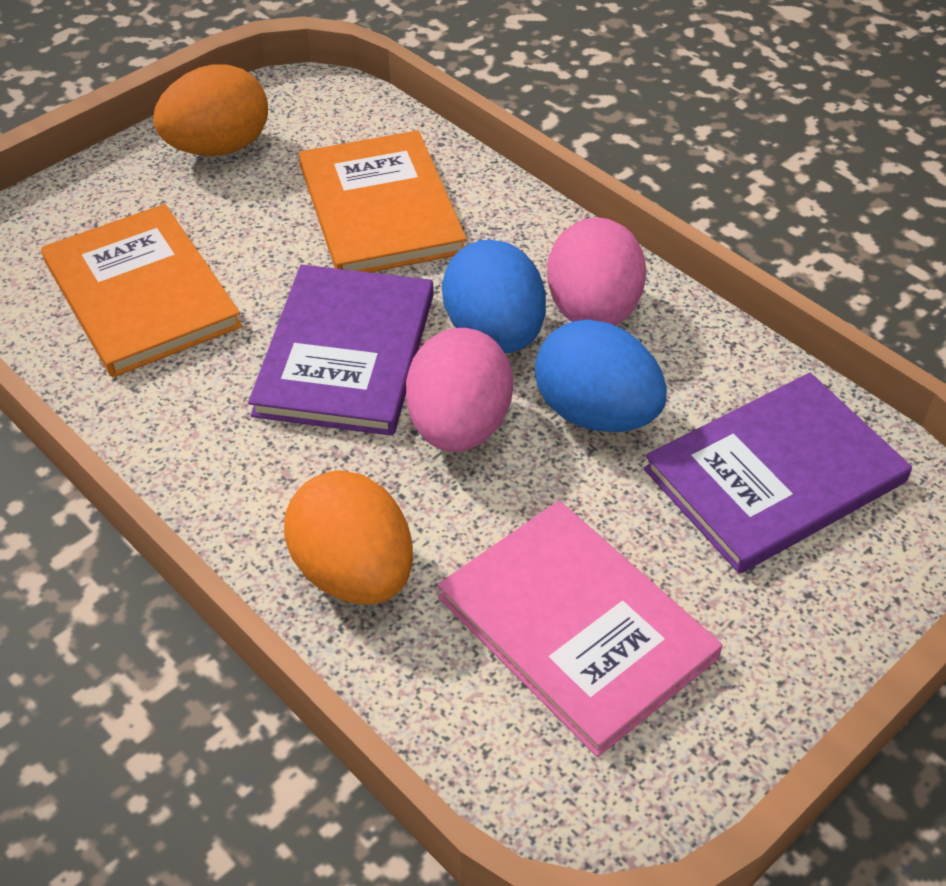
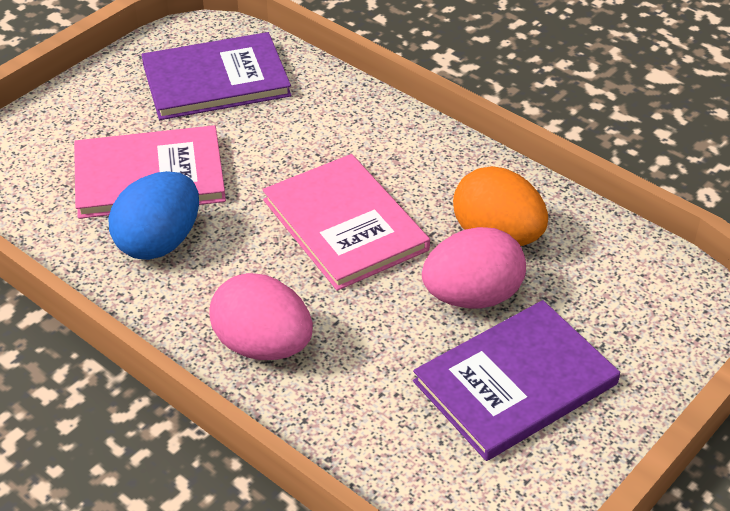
blue egg: 2 -> 1
orange book: 2 -> 0
orange egg: 2 -> 1
pink book: 1 -> 2

